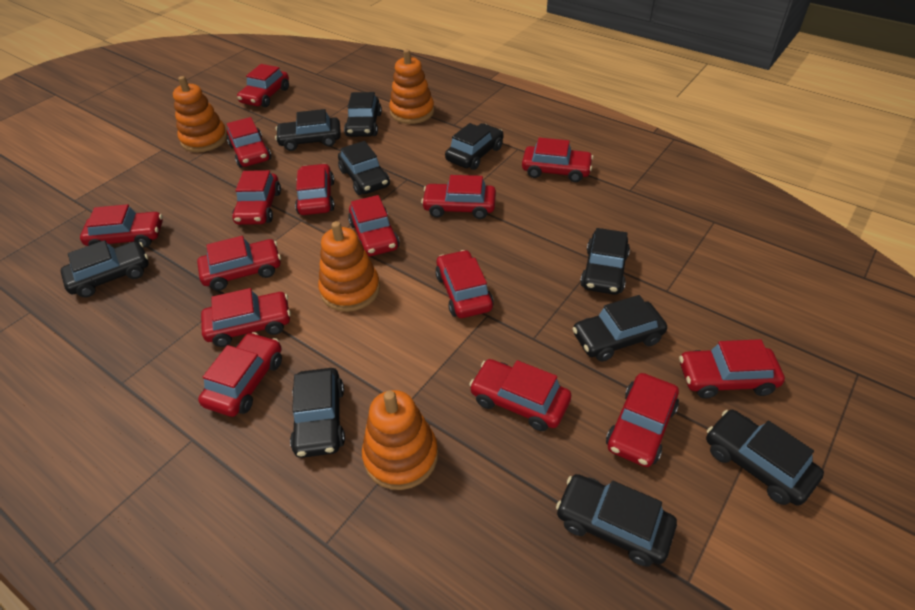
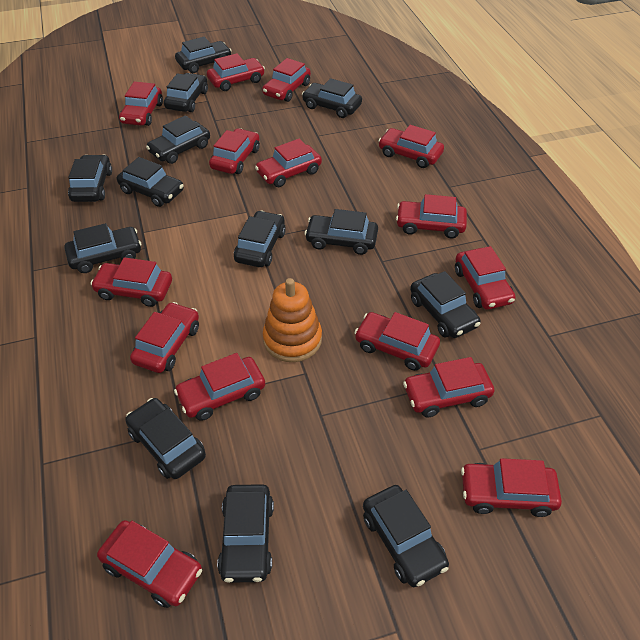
black car: 10 -> 13
orange stacking toy: 4 -> 1

